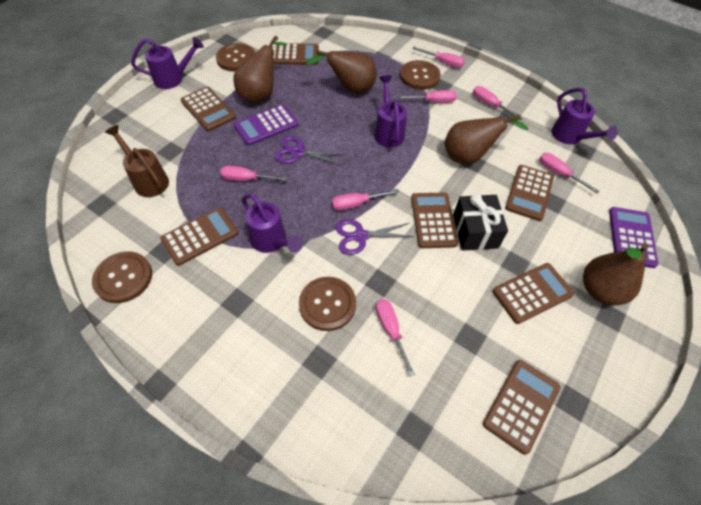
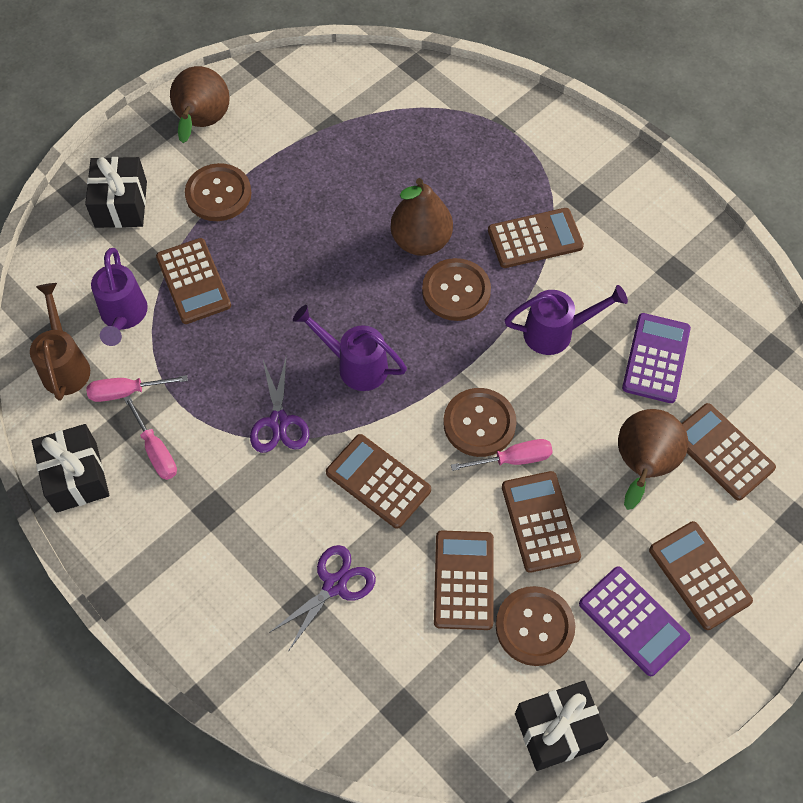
black gift: 1 -> 3
brown pear: 4 -> 3
pink screwdriver: 7 -> 3
purple watering can: 4 -> 3

